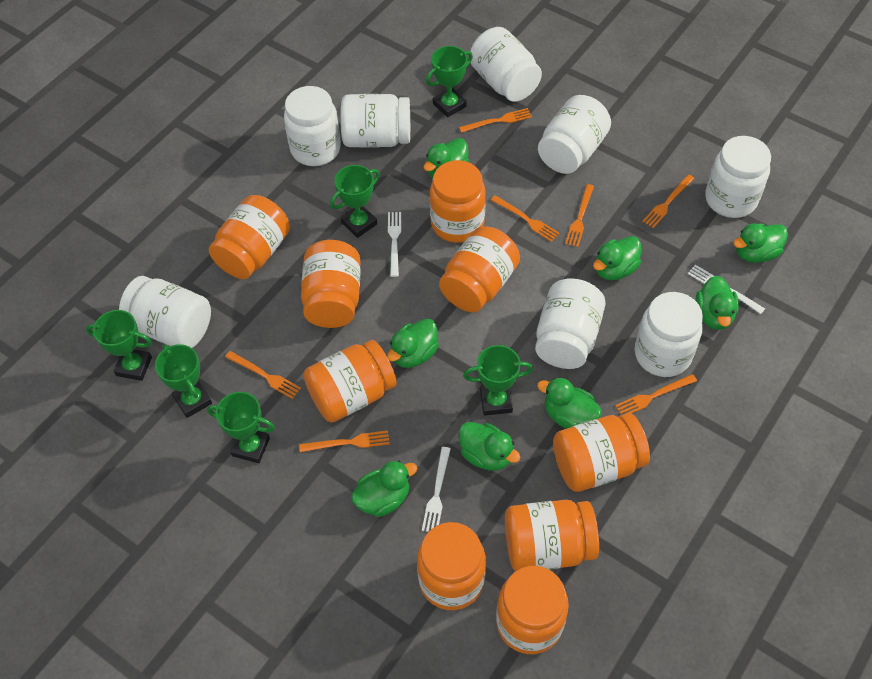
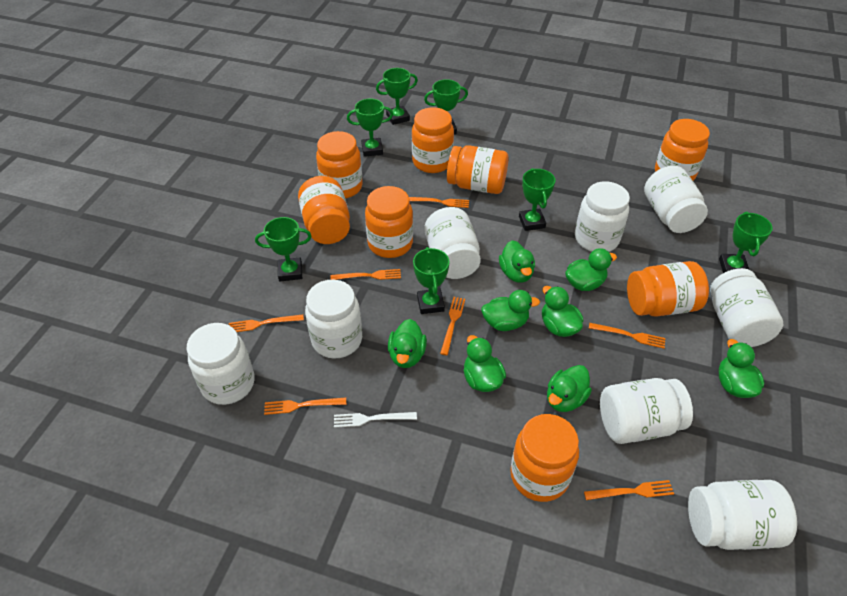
green trophy: 6 -> 7
orange jar: 9 -> 8
white fork: 3 -> 1

